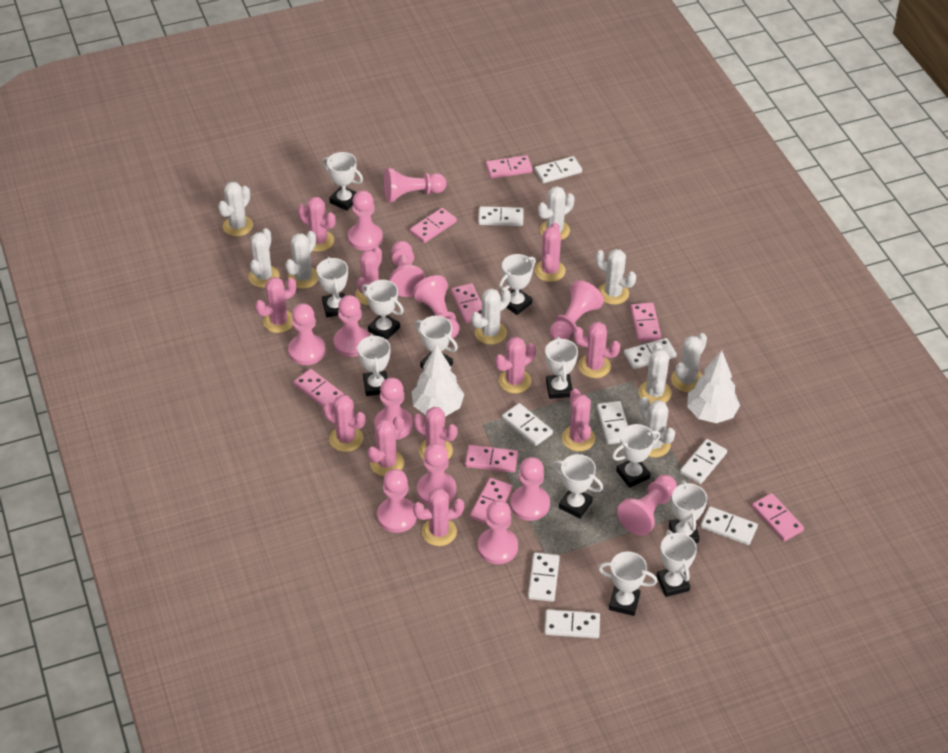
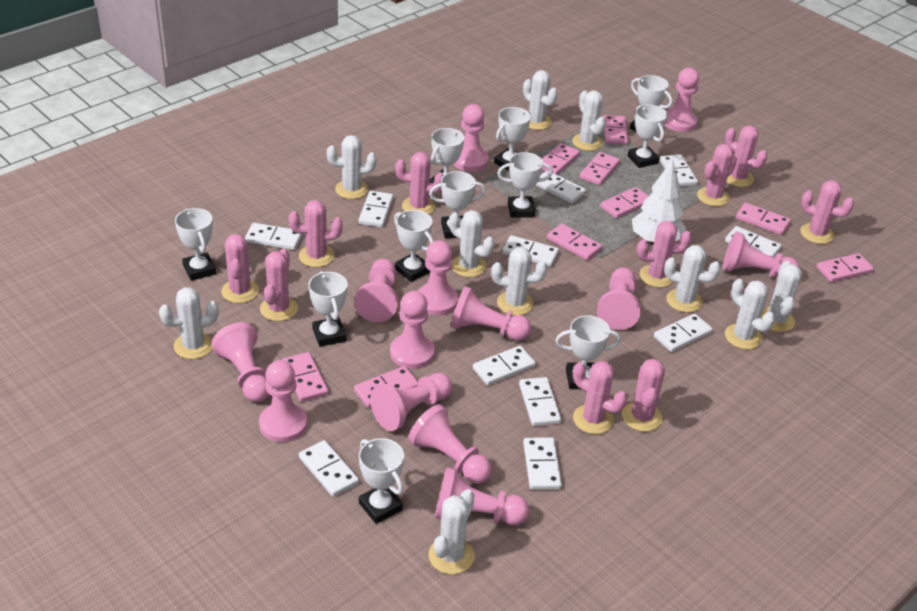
pink cactus: 11 -> 10
pink domino: 8 -> 9
white cactus: 9 -> 10
white domino: 9 -> 11
white tree: 2 -> 1
white trophy: 12 -> 11

